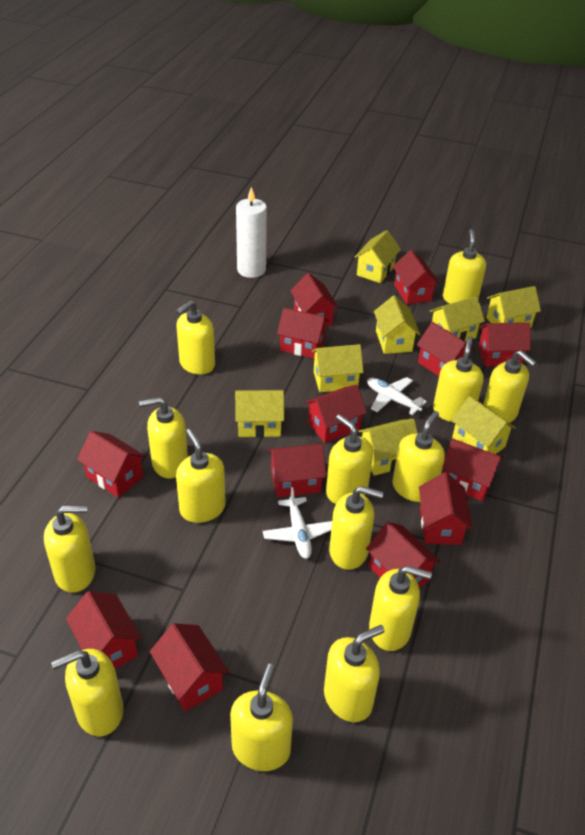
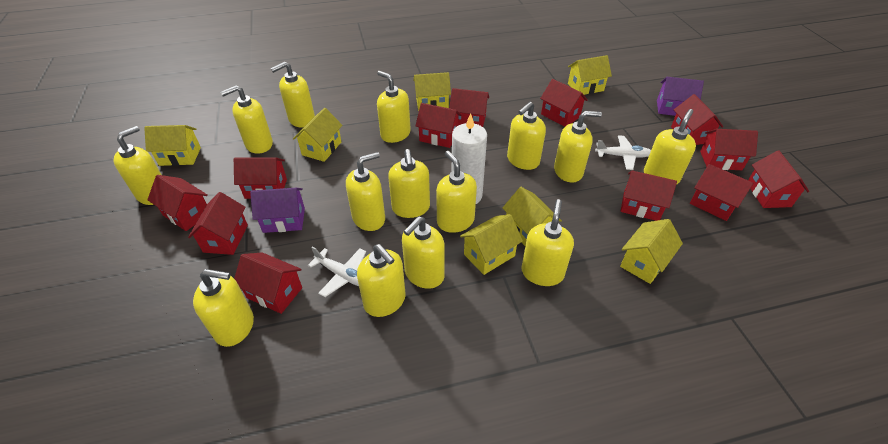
purple house: 0 -> 2
red house: 13 -> 12
yellow house: 8 -> 7

